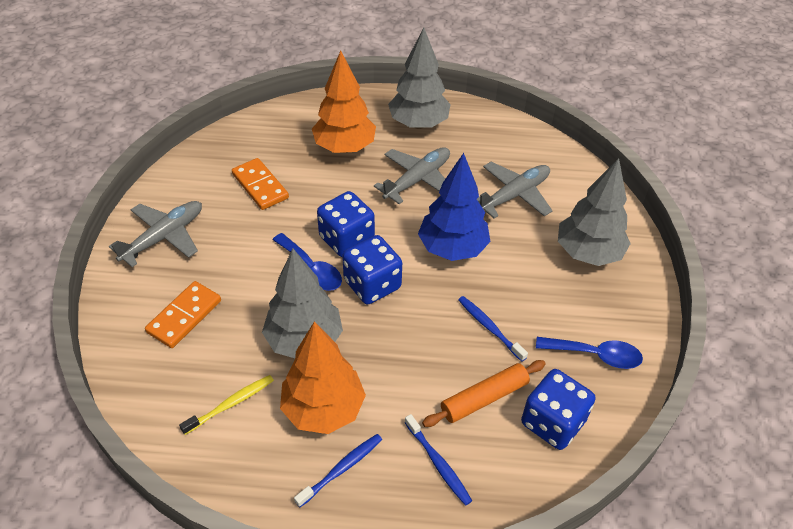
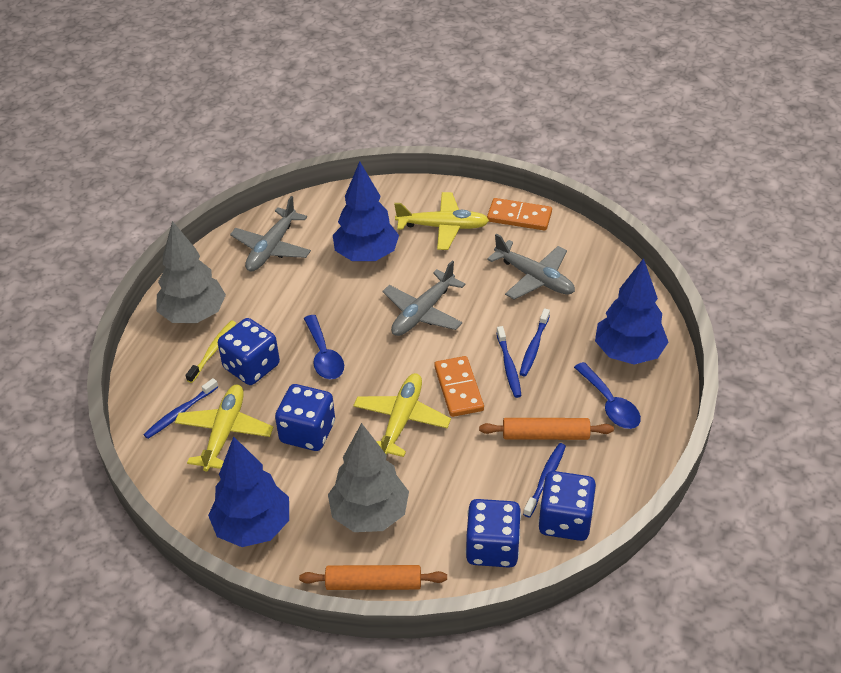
blue dice: 3 -> 4
blue toothbrush: 3 -> 4
blue tree: 1 -> 3
grey tree: 3 -> 2
orange rolling pin: 1 -> 2
orange tree: 2 -> 0
yellow plane: 0 -> 3

